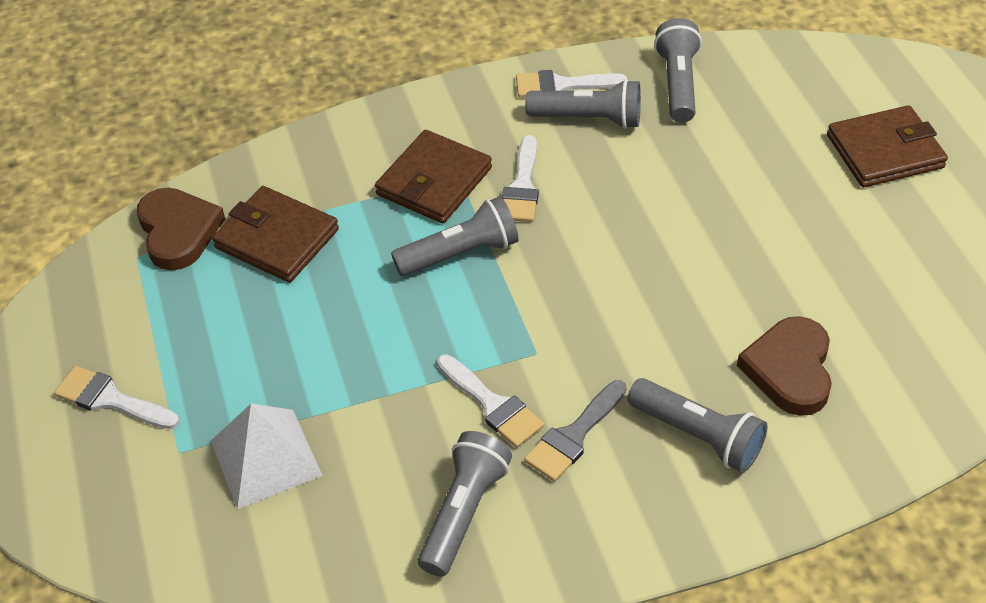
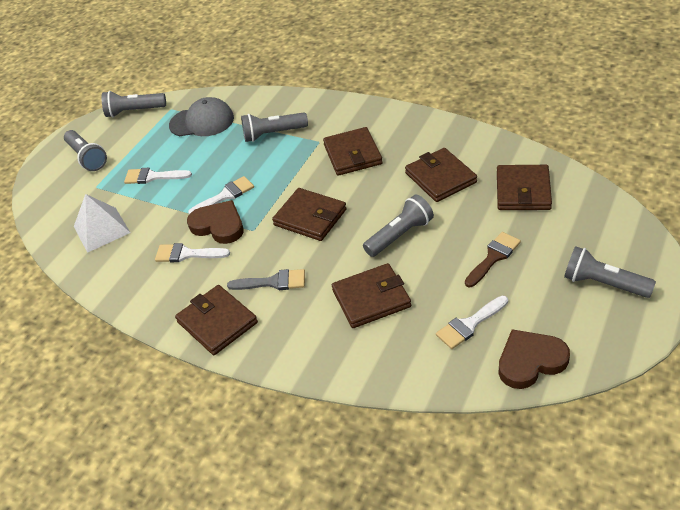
brown brush: 0 -> 1
brown wallet: 3 -> 6
grey cap: 0 -> 1

